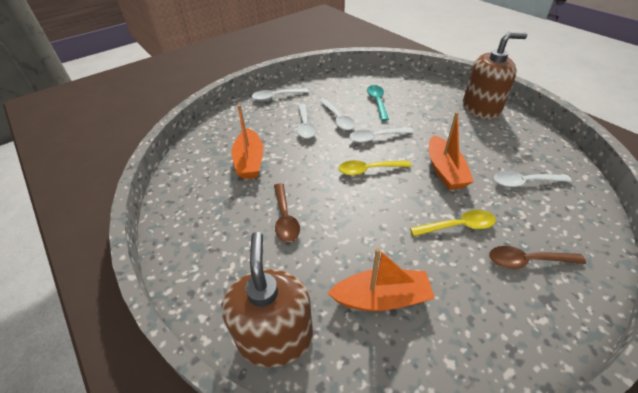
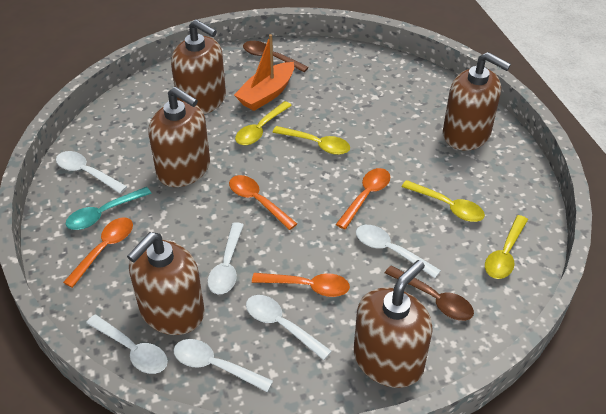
brown soap dispenser: 2 -> 5
orange boat: 3 -> 1
orange spoon: 0 -> 4
white spoon: 5 -> 6
yellow spoon: 2 -> 4

